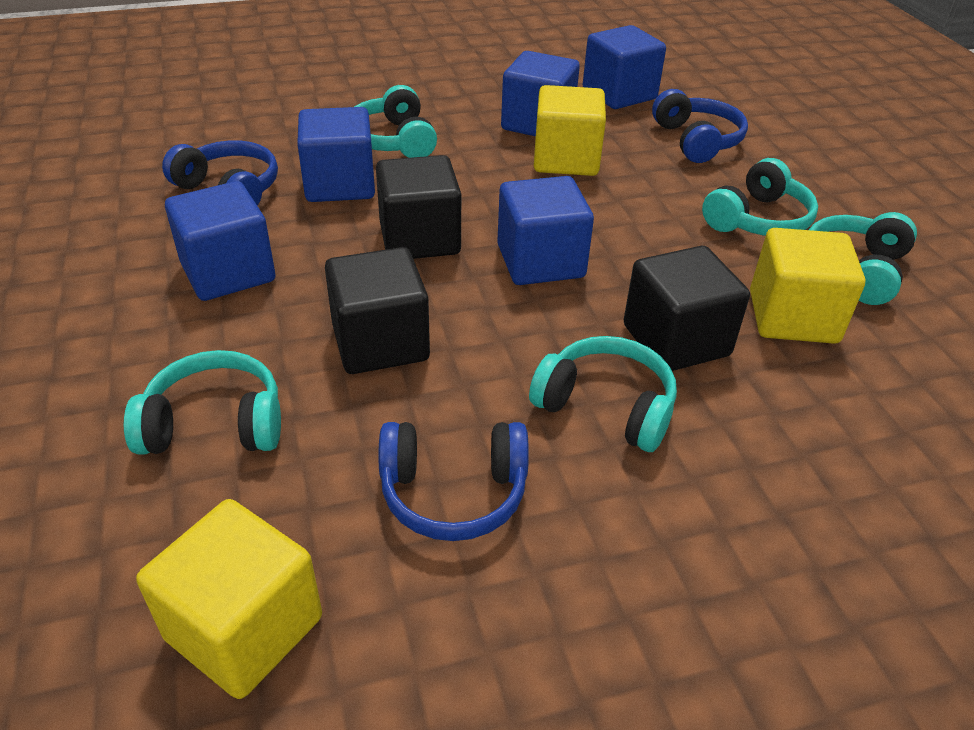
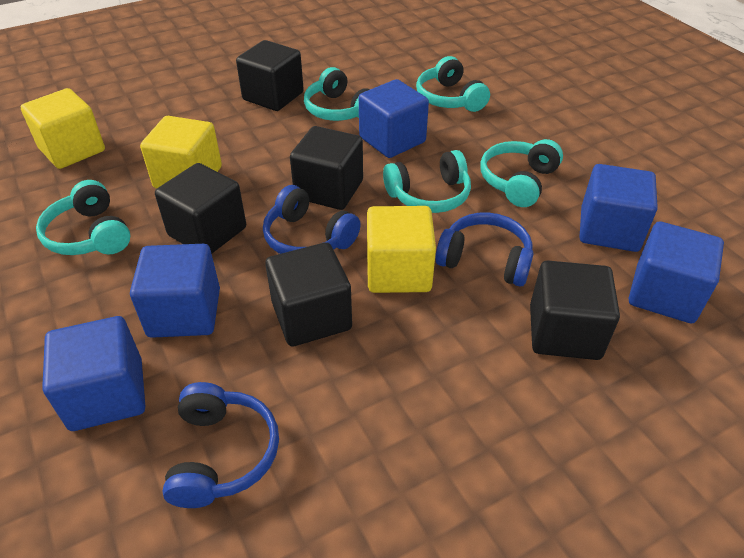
black cube: 3 -> 5

